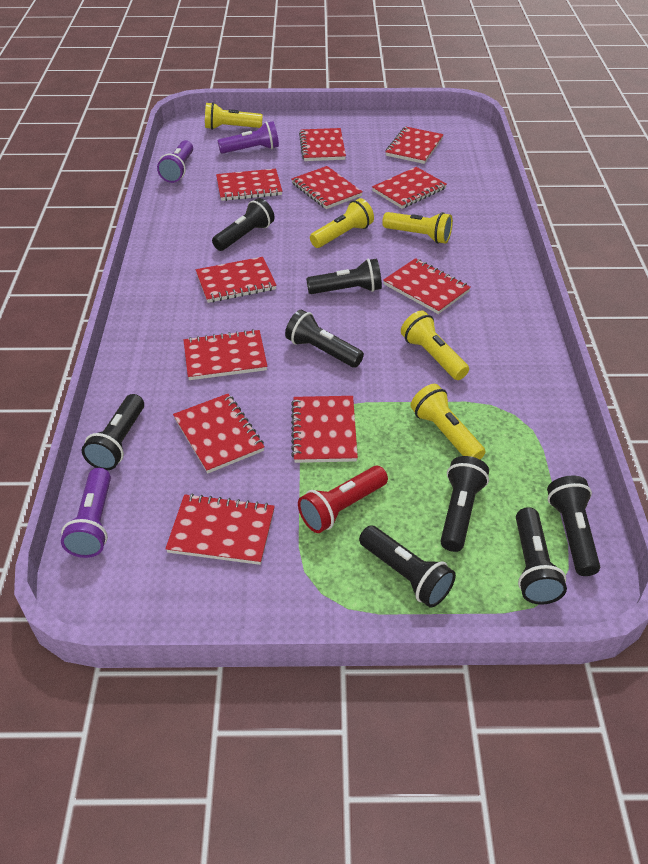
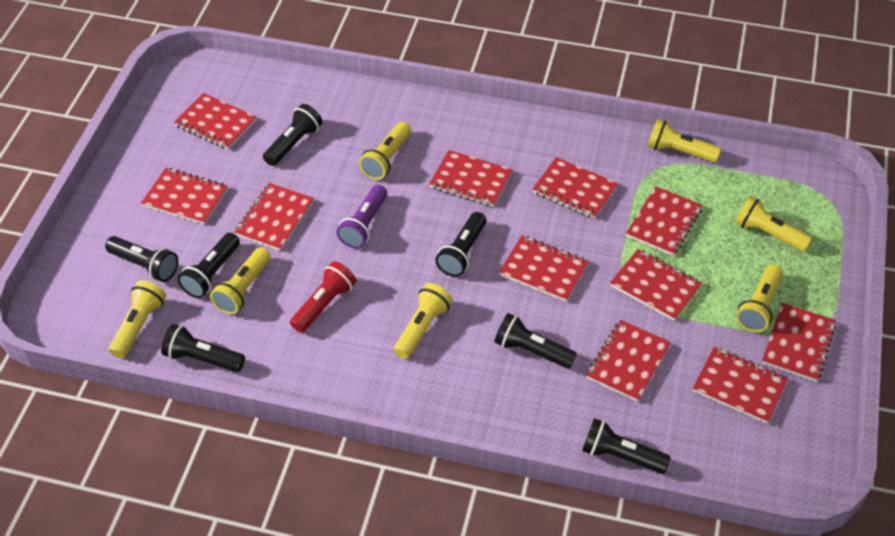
black flashlight: 8 -> 7
purple flashlight: 3 -> 1
yellow flashlight: 5 -> 7

